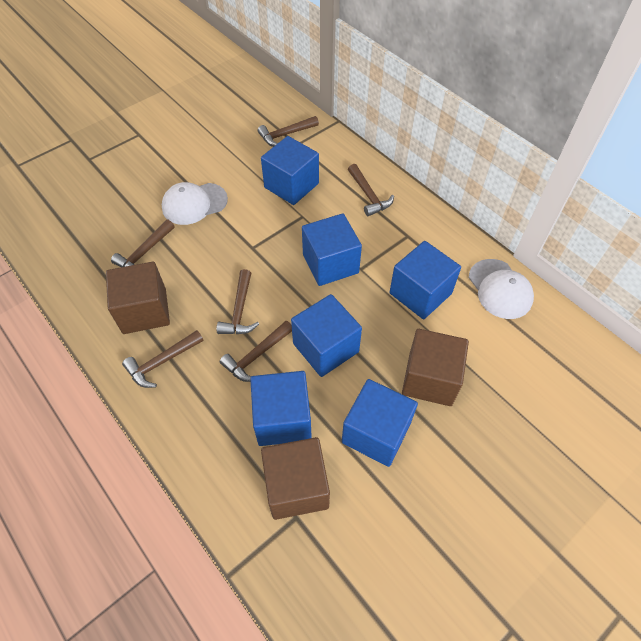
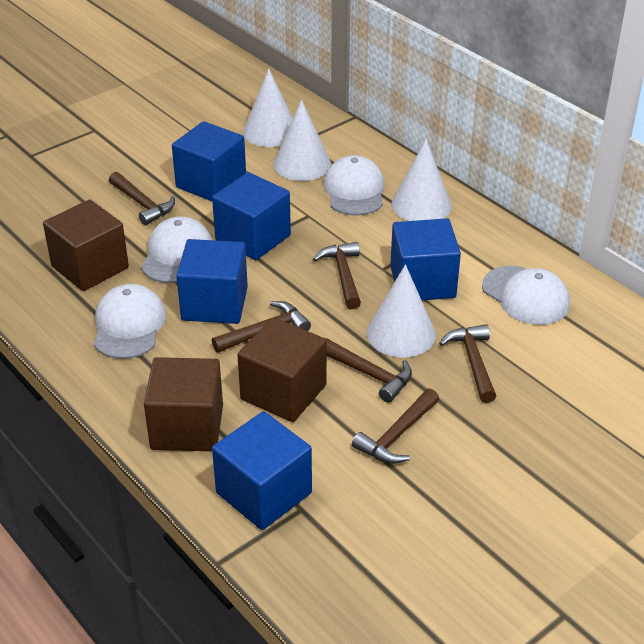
blue cube: 6 -> 5
white cap: 2 -> 4
white cone: 0 -> 4

